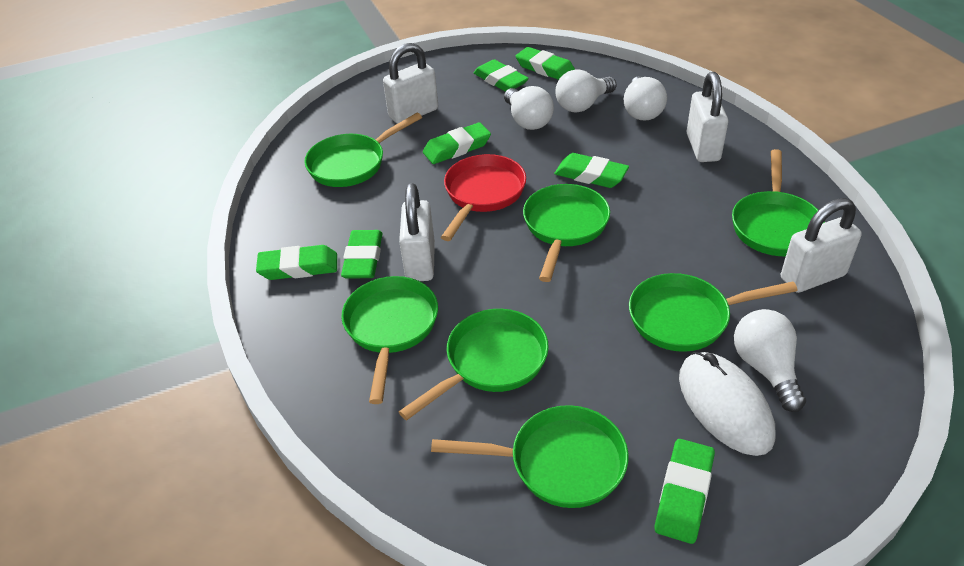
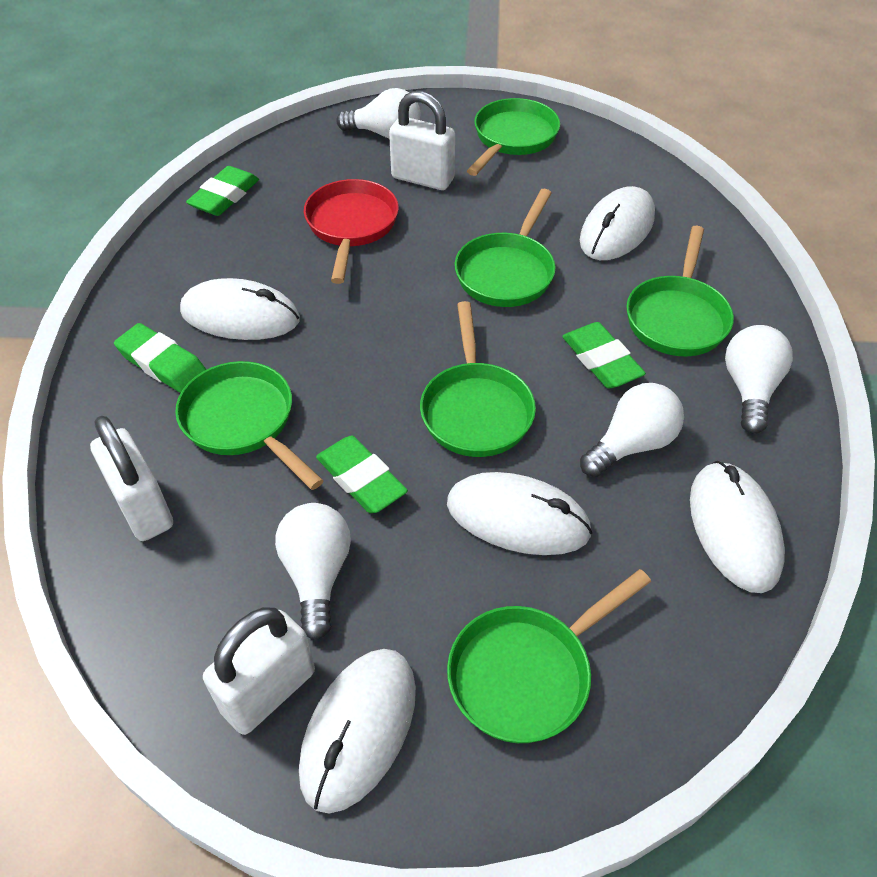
green eraser: 7 -> 4
green pan: 7 -> 6
white mouse: 1 -> 5
white padlock: 4 -> 3

